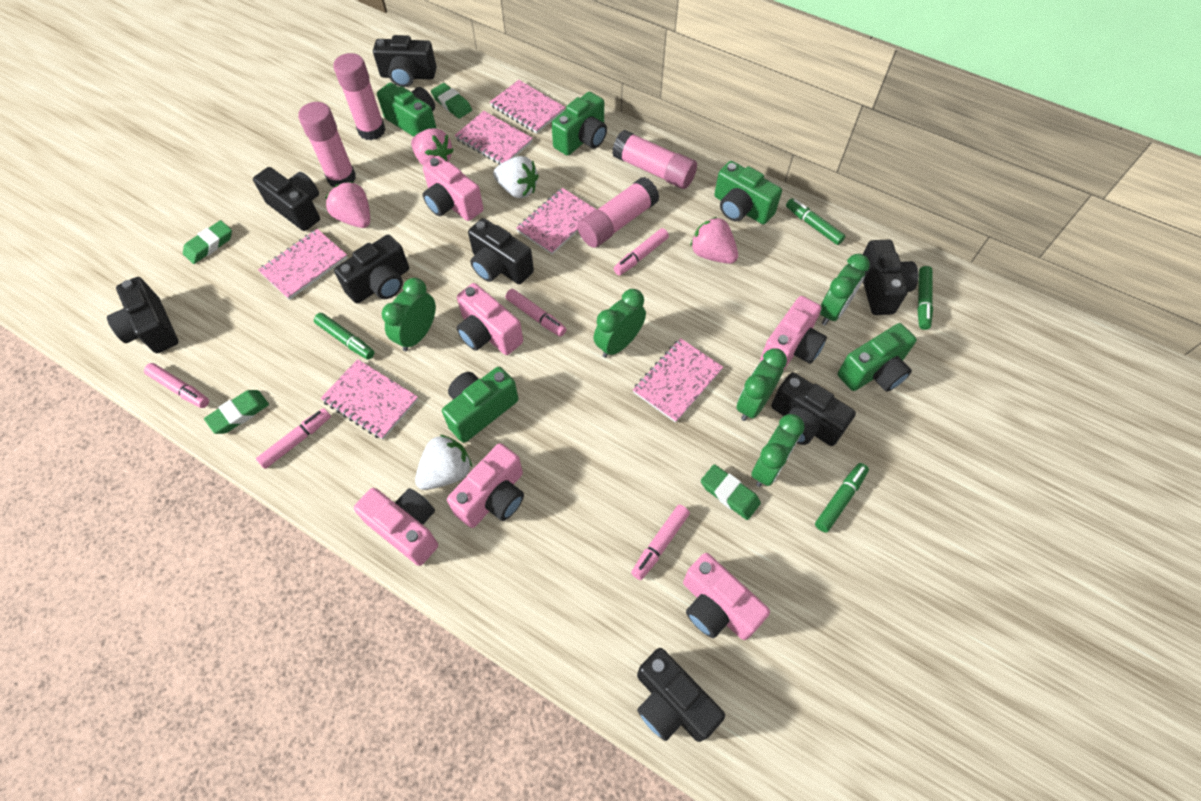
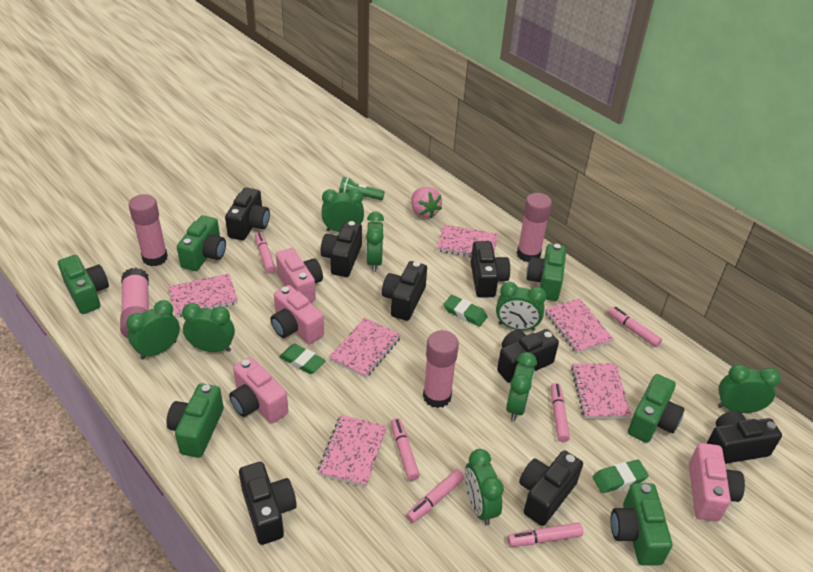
green camera: 5 -> 6
green clock: 5 -> 8
green eraser: 4 -> 3
green flashlight: 0 -> 1
green marker: 4 -> 0
pink camera: 6 -> 4
pink marker: 5 -> 6
pink strawberry: 3 -> 1
white strawberry: 2 -> 0

